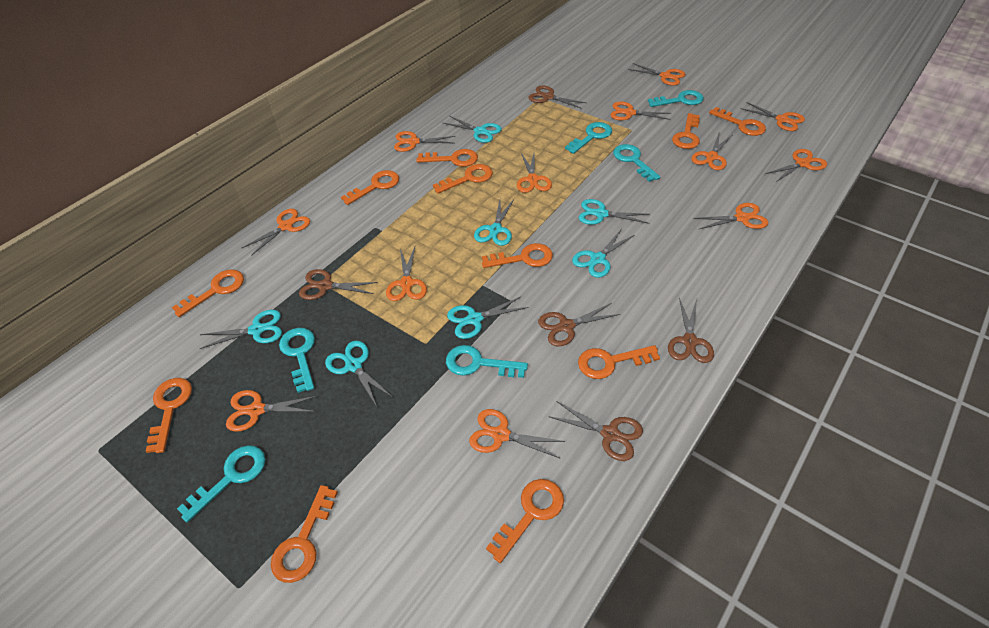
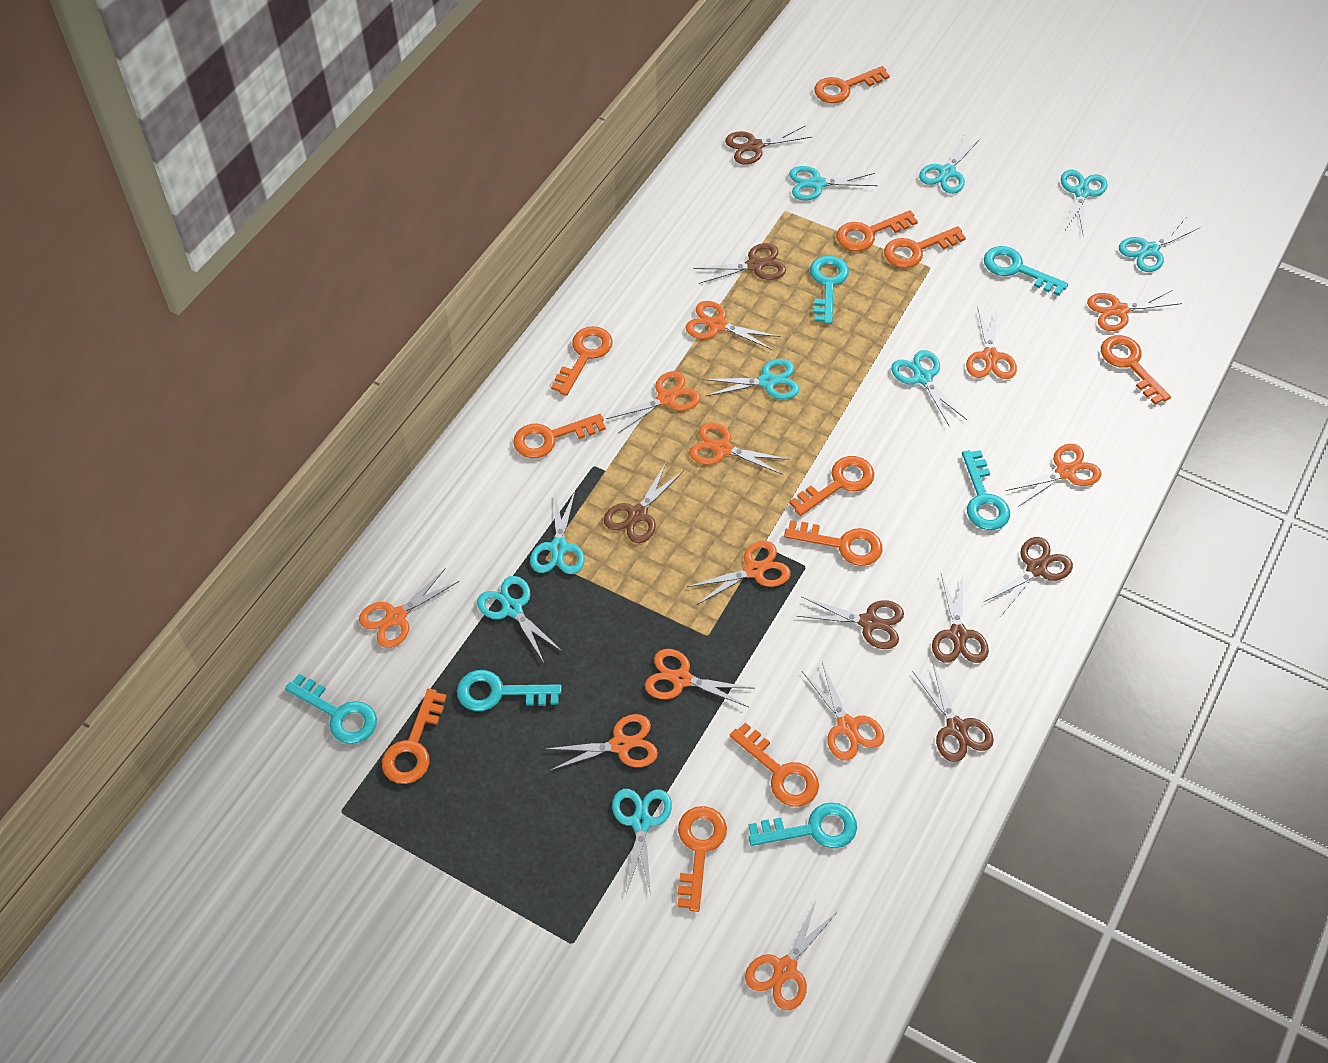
brown scissors: 5 -> 7
turquoise scissors: 7 -> 9

